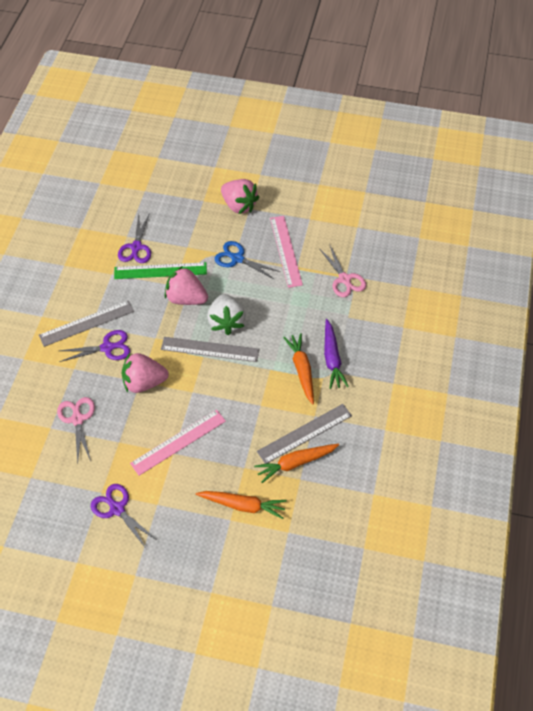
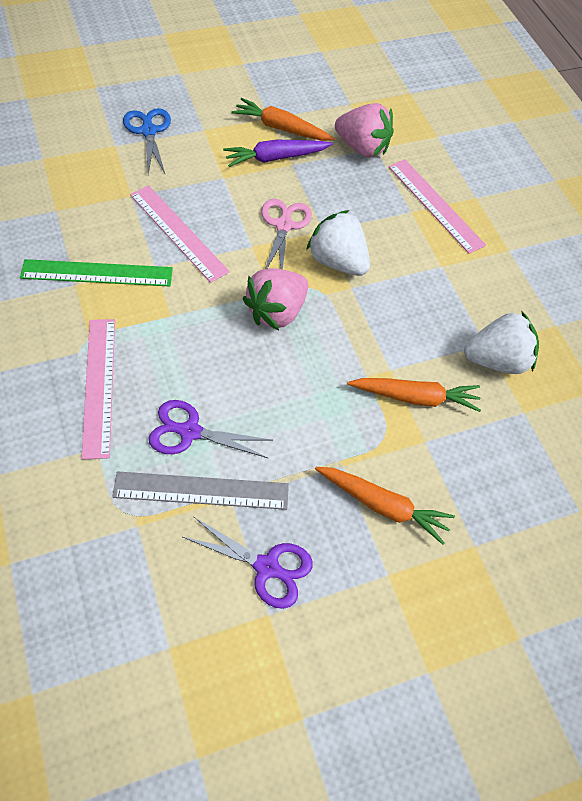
grey ruler: 3 -> 1
pink ruler: 2 -> 3
pink scissors: 2 -> 1
pink strawberry: 3 -> 2
purple scissors: 3 -> 2
white strawberry: 1 -> 2

